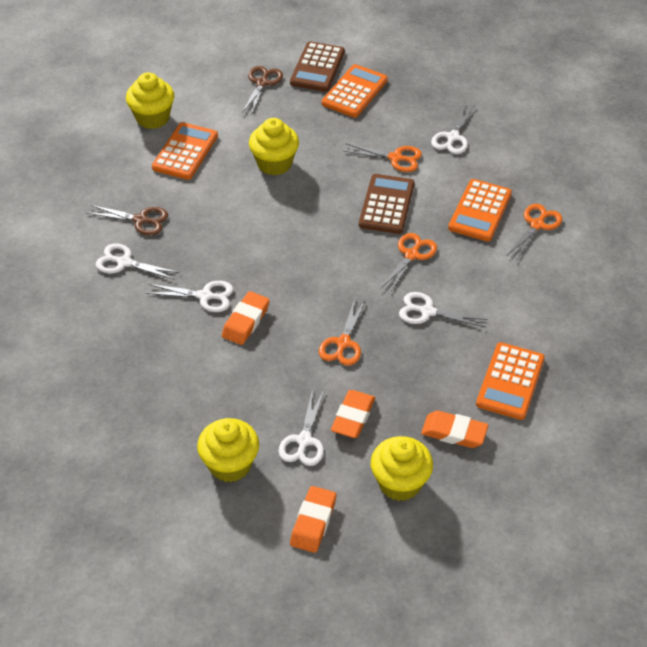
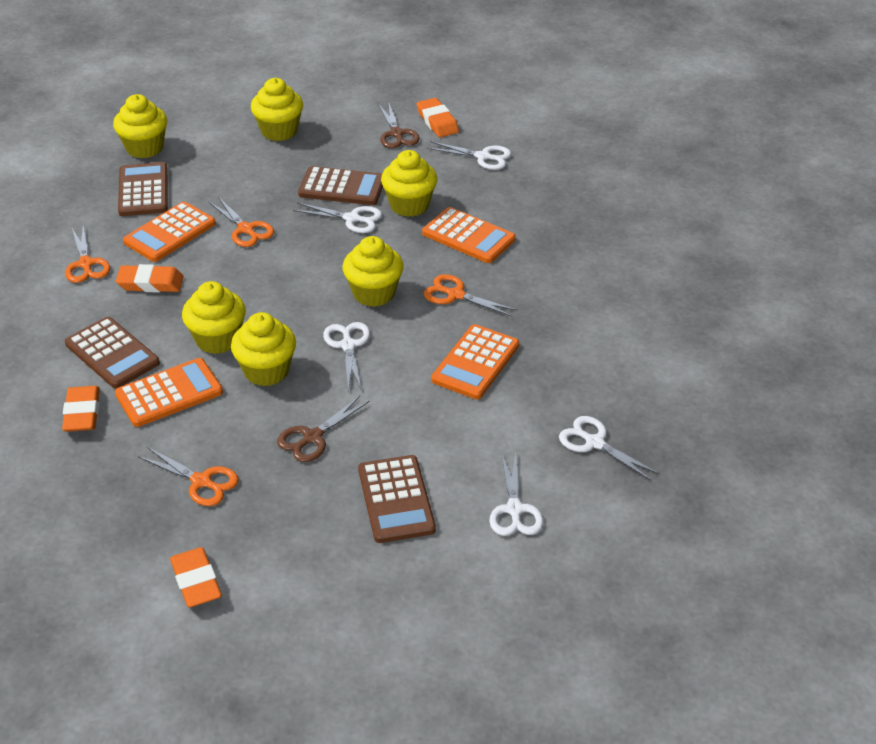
brown calculator: 2 -> 4
yellow cupcake: 4 -> 6

